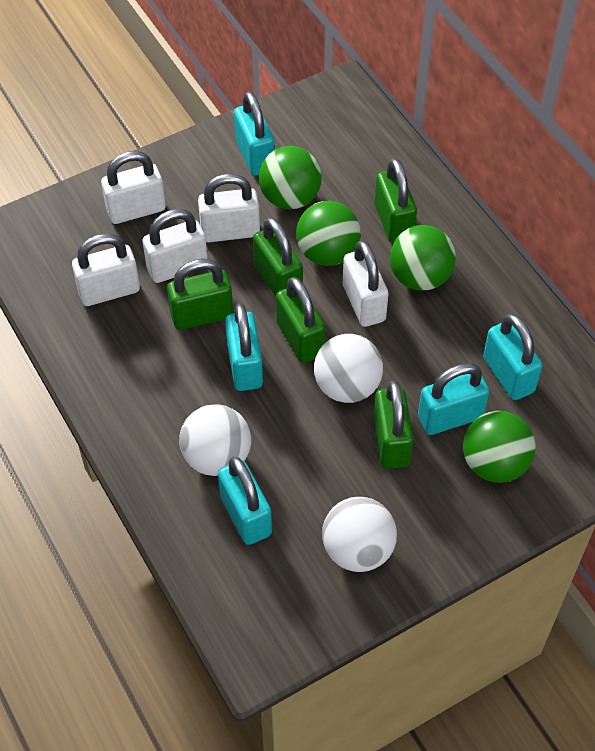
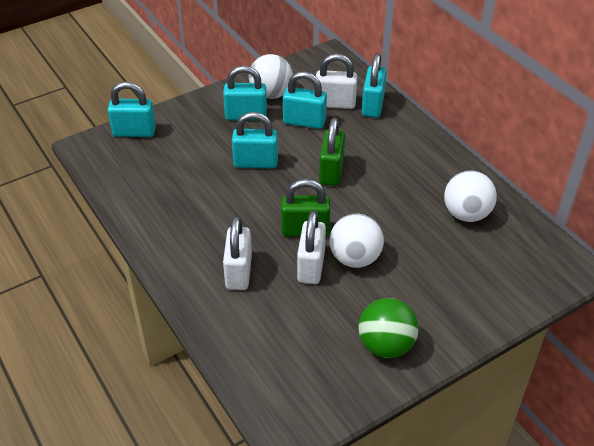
green ball: 4 -> 1
green padlock: 5 -> 2
white padlock: 5 -> 3

